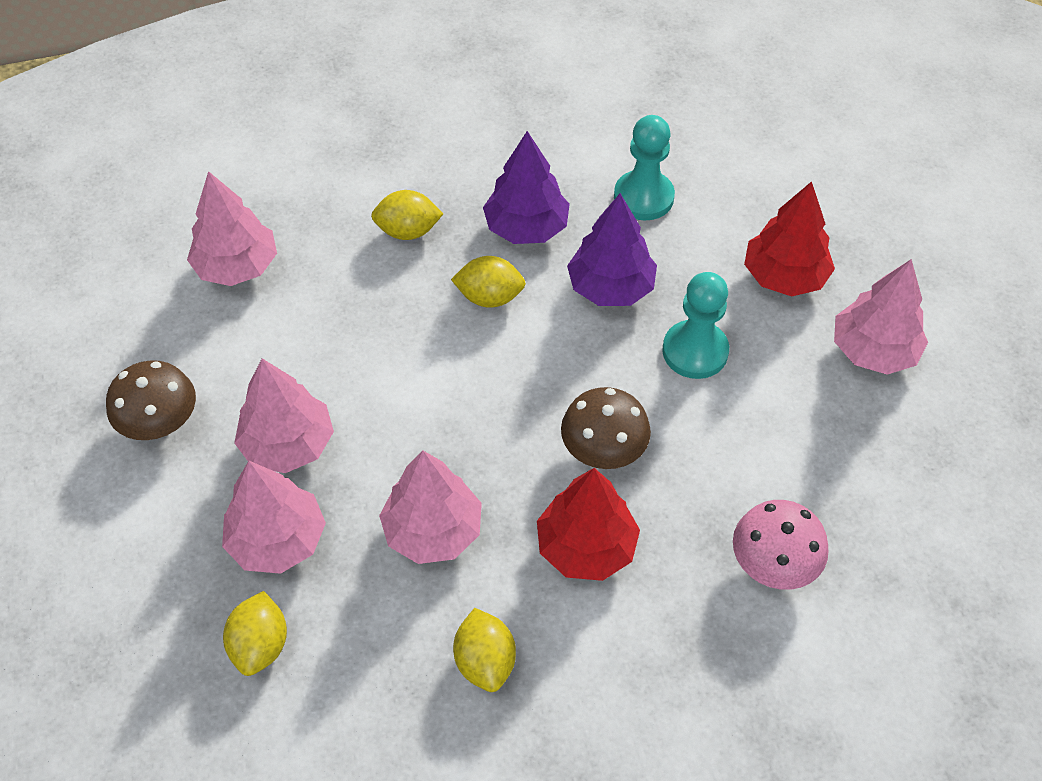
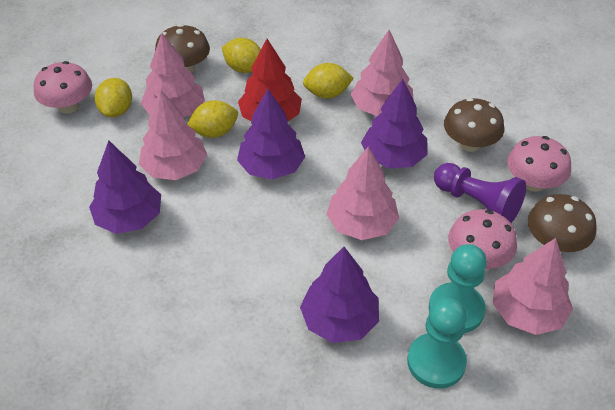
brown mushroom: 2 -> 3
pink mushroom: 1 -> 3
purple pawn: 0 -> 1
purple tree: 2 -> 4
red tree: 2 -> 1

